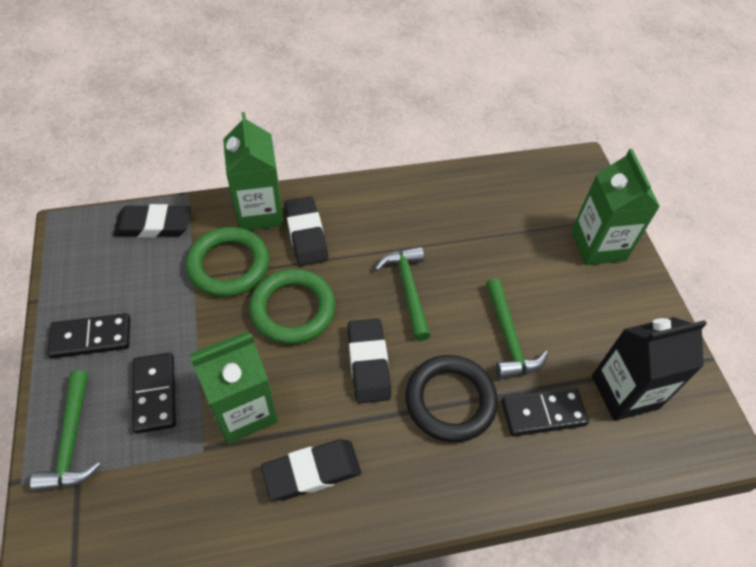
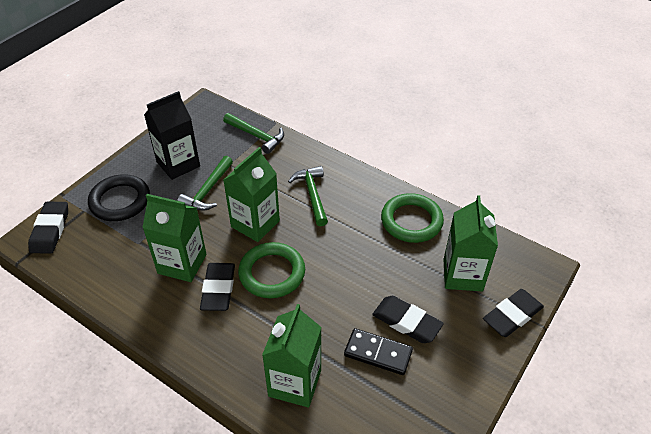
black domino: 3 -> 1
green carton: 3 -> 4

